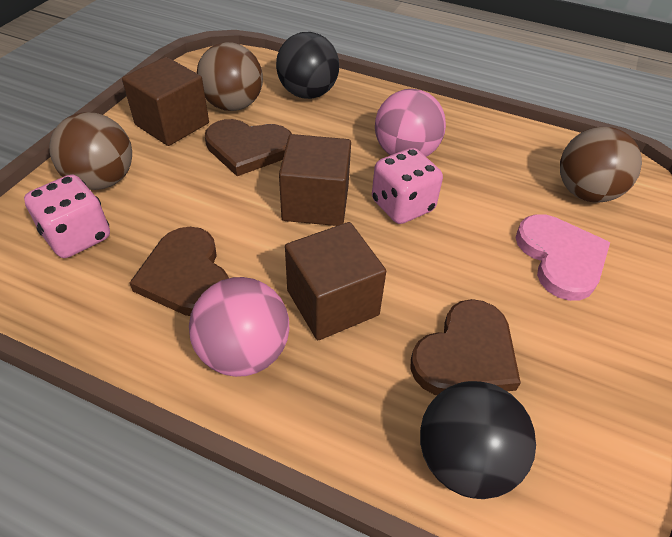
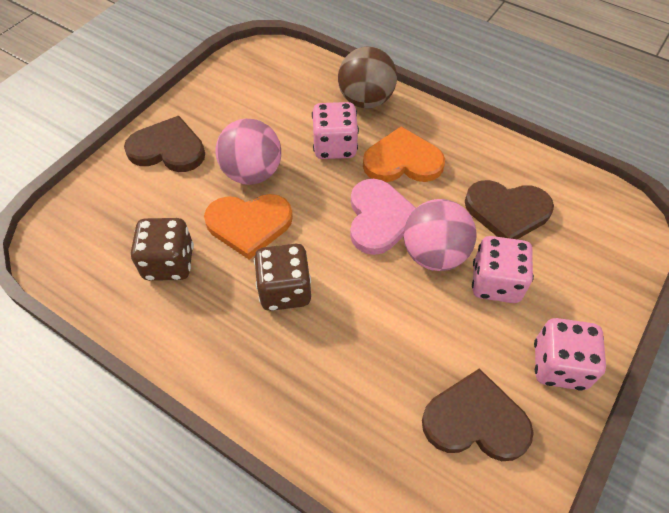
black ball: 2 -> 0
brown ball: 3 -> 1
brown cube: 3 -> 0
brown dice: 0 -> 2
orange heart: 0 -> 2
pink dice: 2 -> 3

